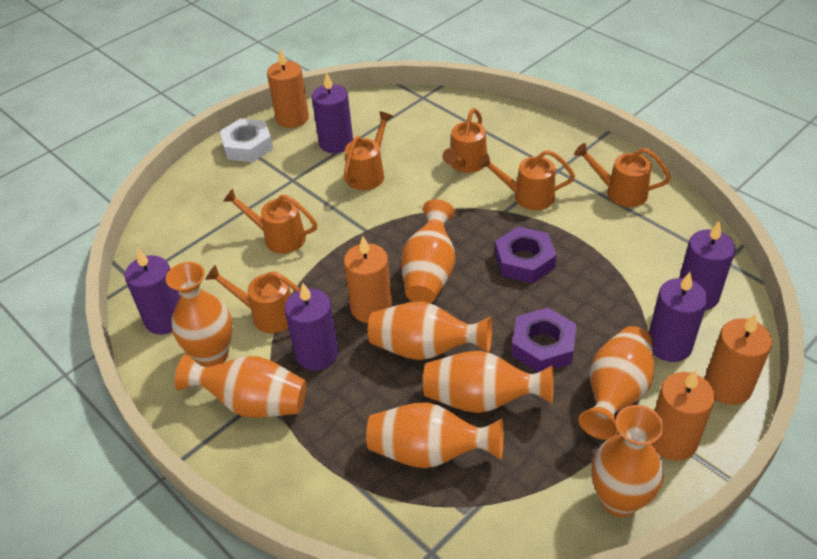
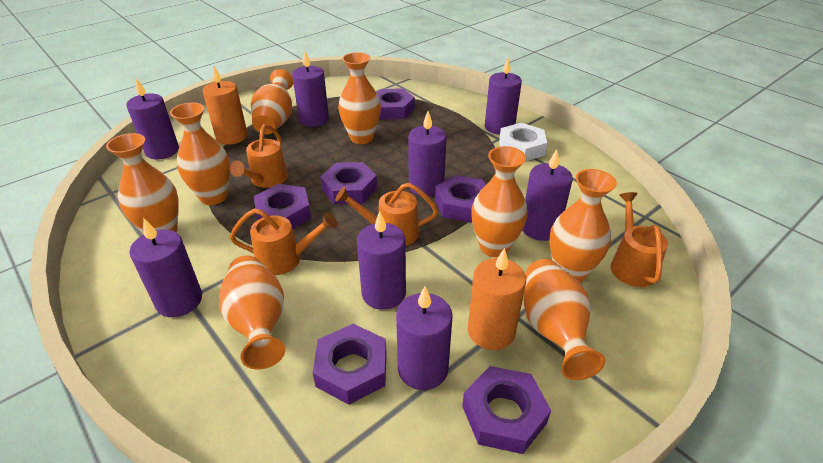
orange candle: 4 -> 2
orange watering can: 6 -> 4
purple candle: 5 -> 8
purple nut: 2 -> 6

